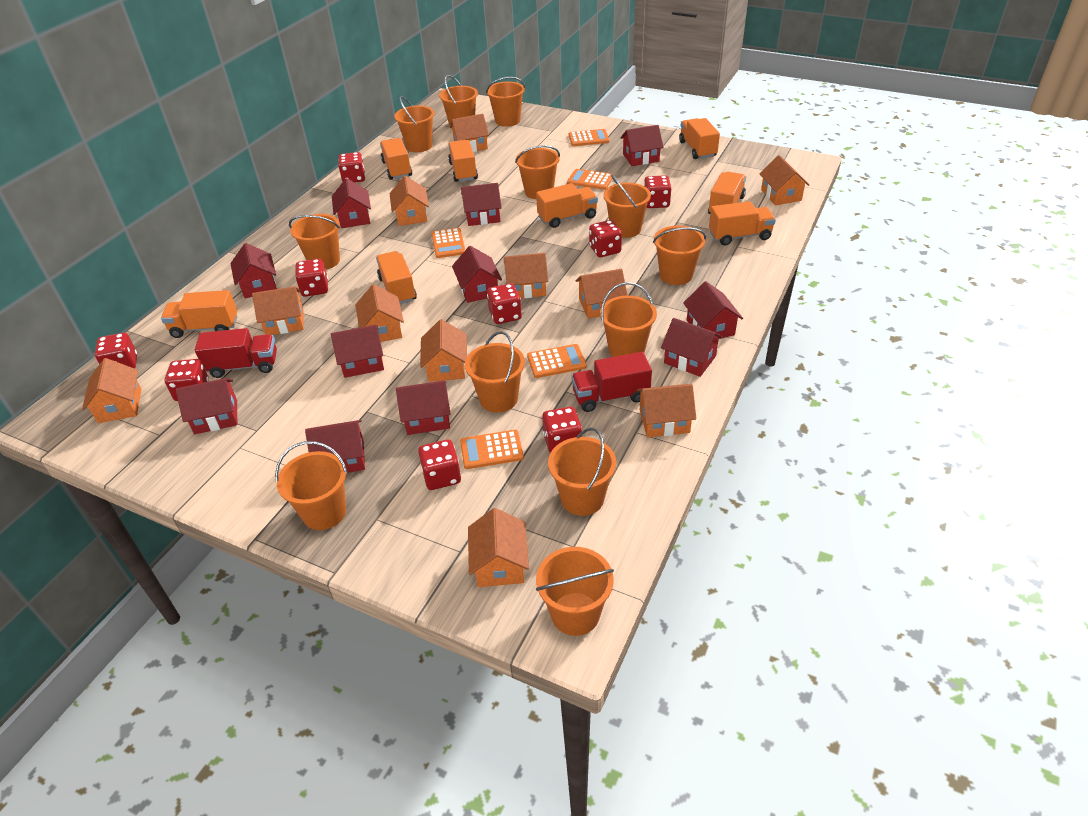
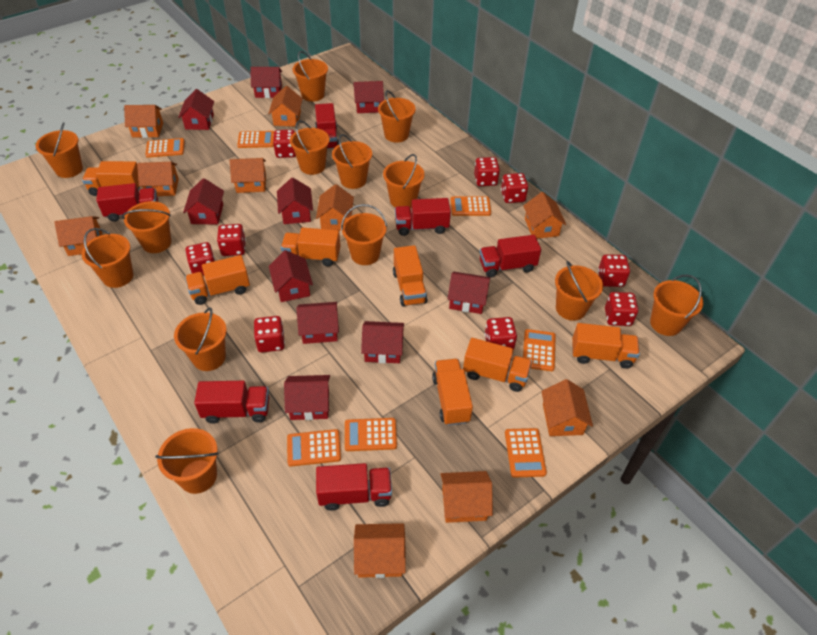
orange bucket: 12 -> 13
orange calculator: 5 -> 7
orange house: 11 -> 10
orange truck: 8 -> 7
red house: 11 -> 10
red truck: 2 -> 6

